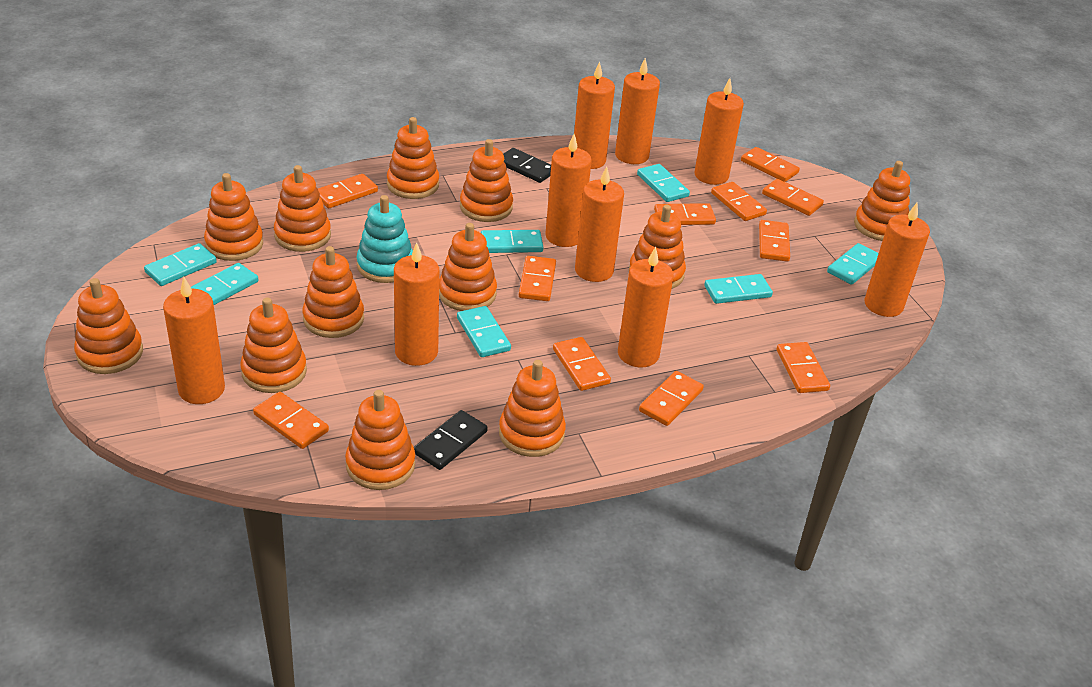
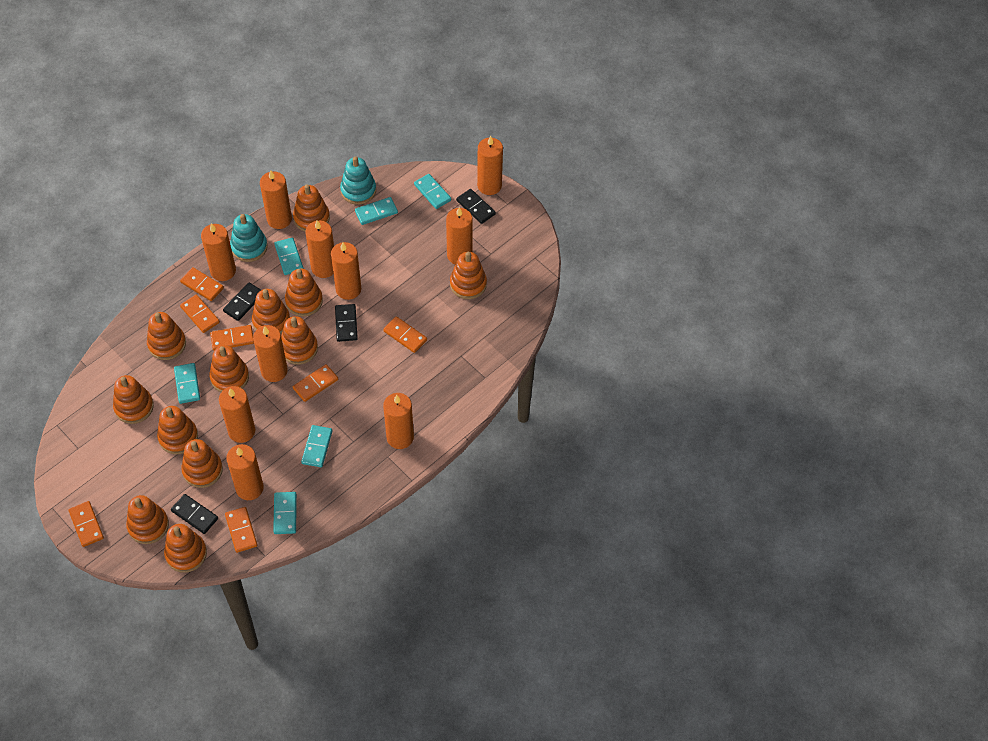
black domino: 2 -> 4
orange candle: 9 -> 10
orange domino: 11 -> 7
turquoise domino: 7 -> 6
turquoise stacking toy: 1 -> 2

